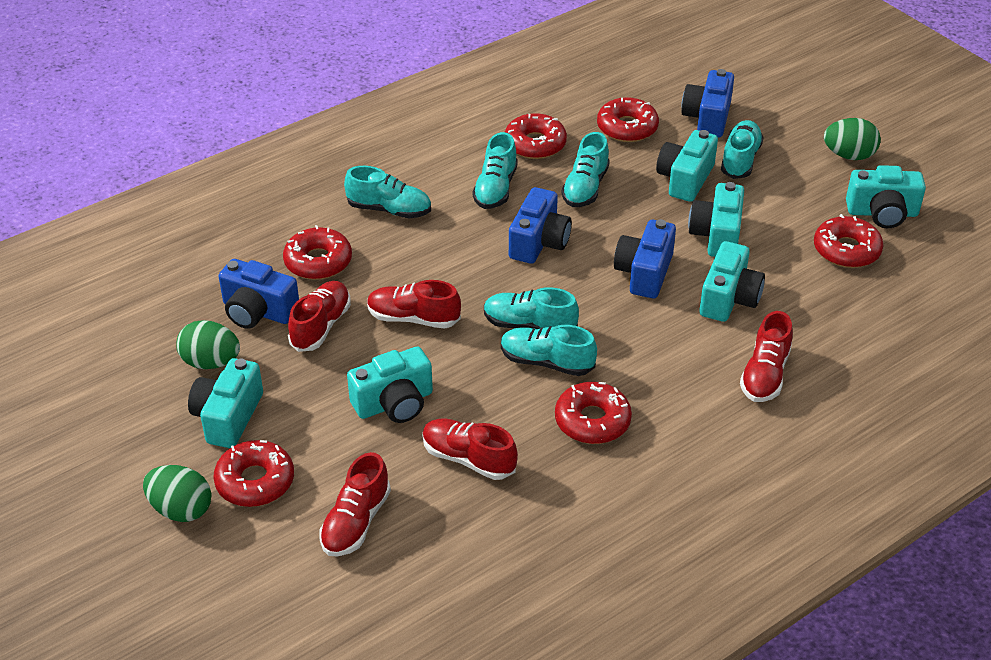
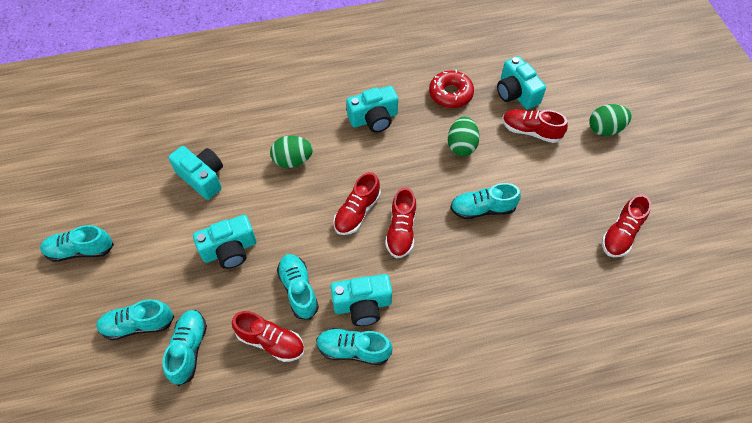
blue camera: 4 -> 0
red donut: 6 -> 1
turquoise camera: 6 -> 5

